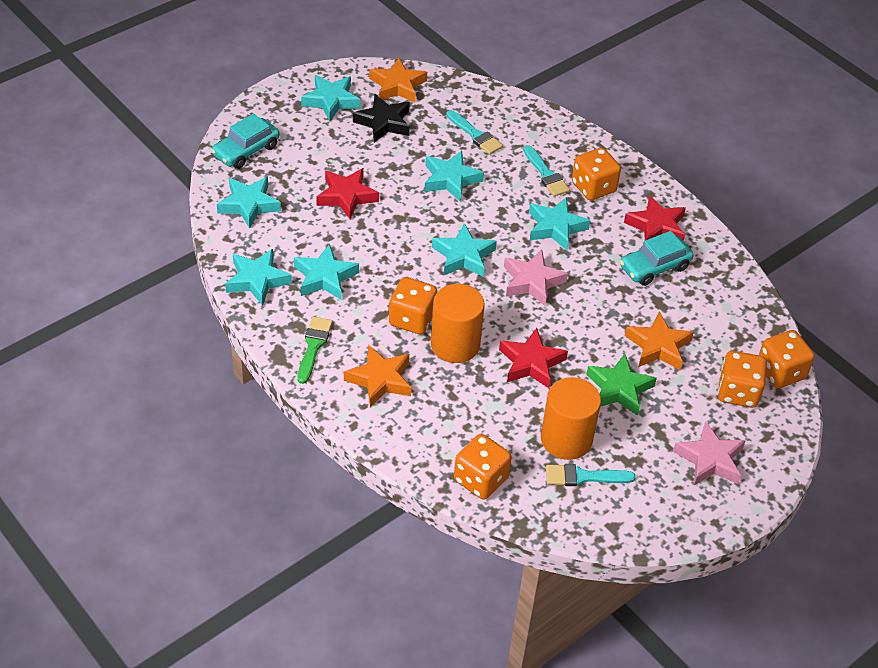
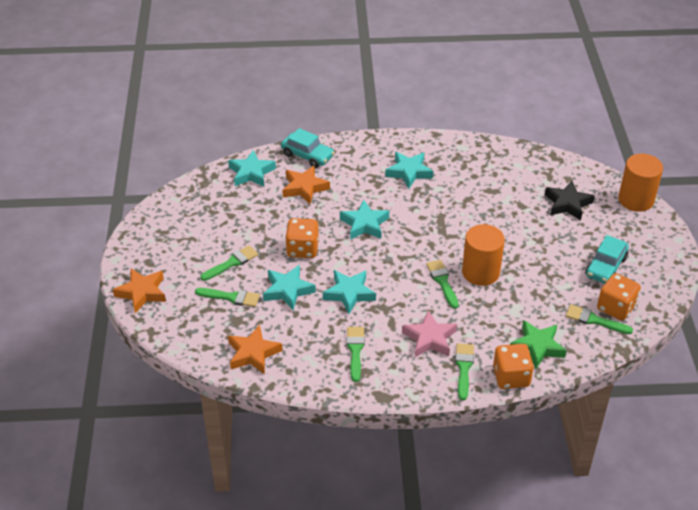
green brush: 1 -> 6
orange dice: 5 -> 3
pink star: 2 -> 1
red star: 3 -> 0
turquoise brush: 3 -> 0
turquoise star: 7 -> 5

